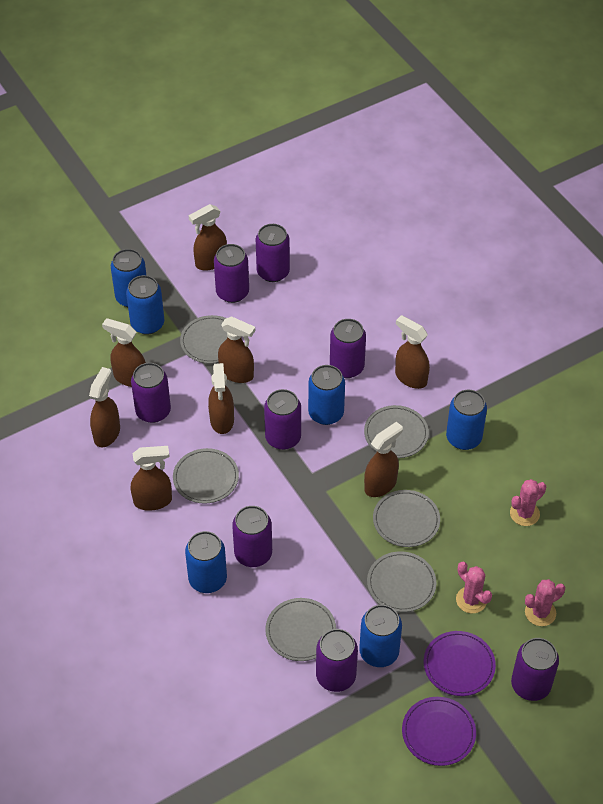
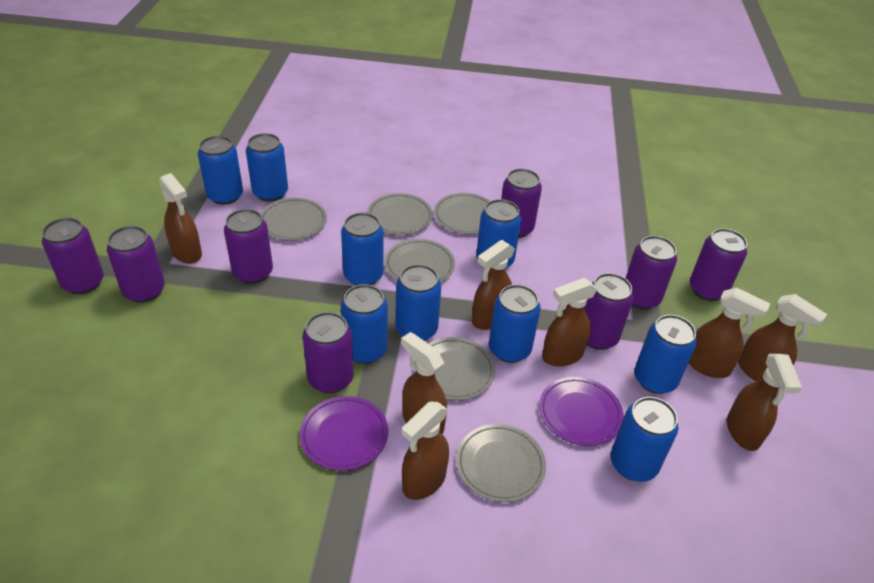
blue can: 6 -> 9
pink cactus: 3 -> 0

